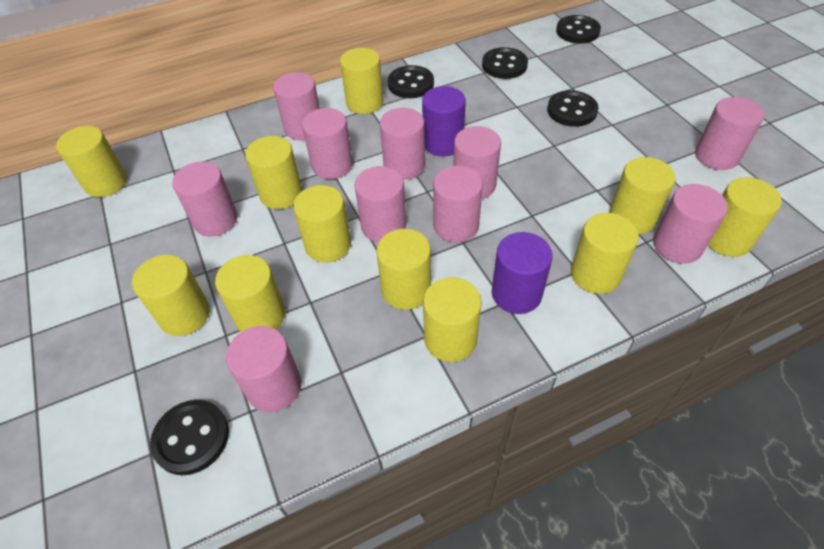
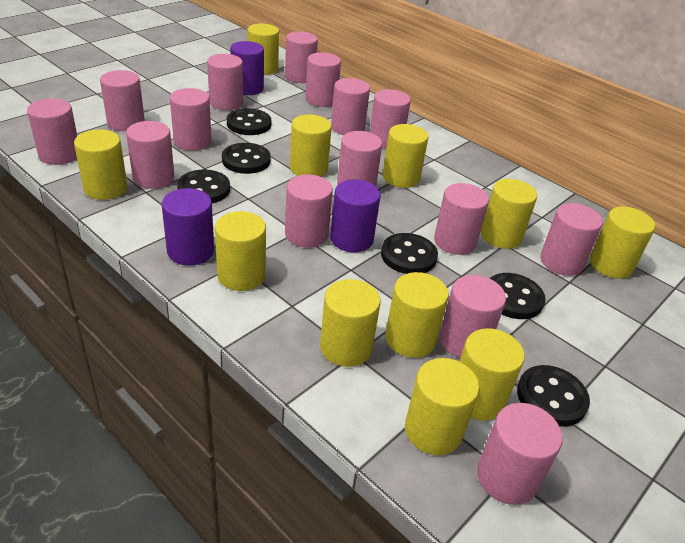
black button: 5 -> 6
pink cylinder: 10 -> 15
purple cylinder: 2 -> 3

